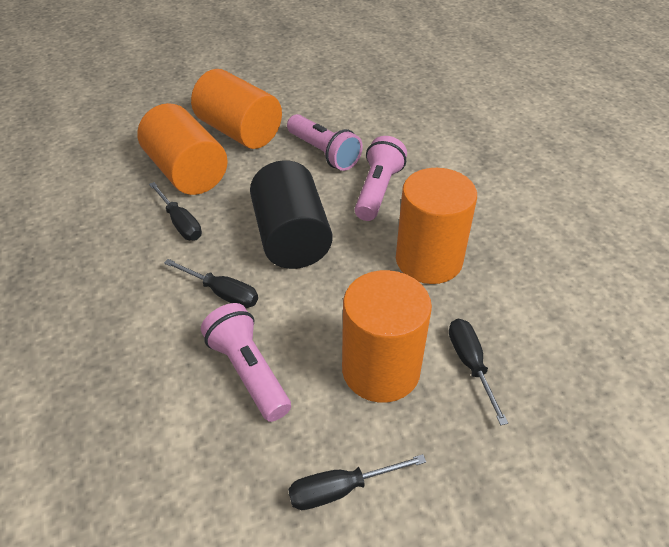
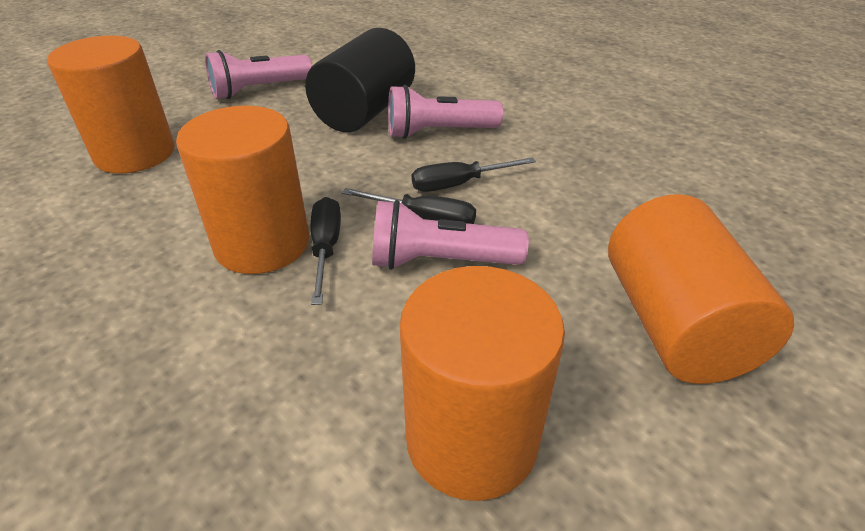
black screwdriver: 4 -> 3

